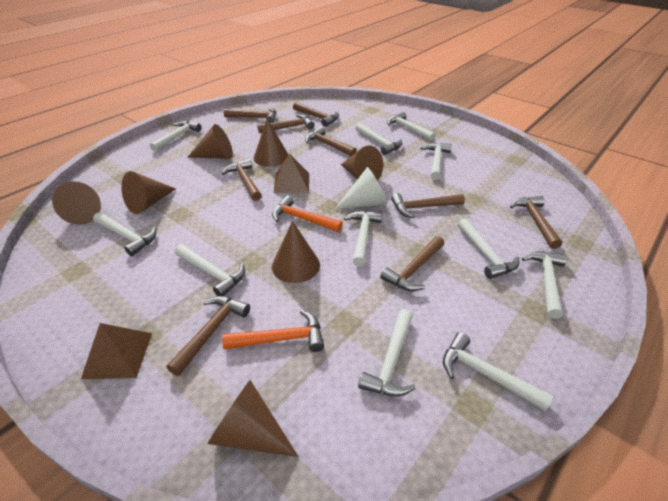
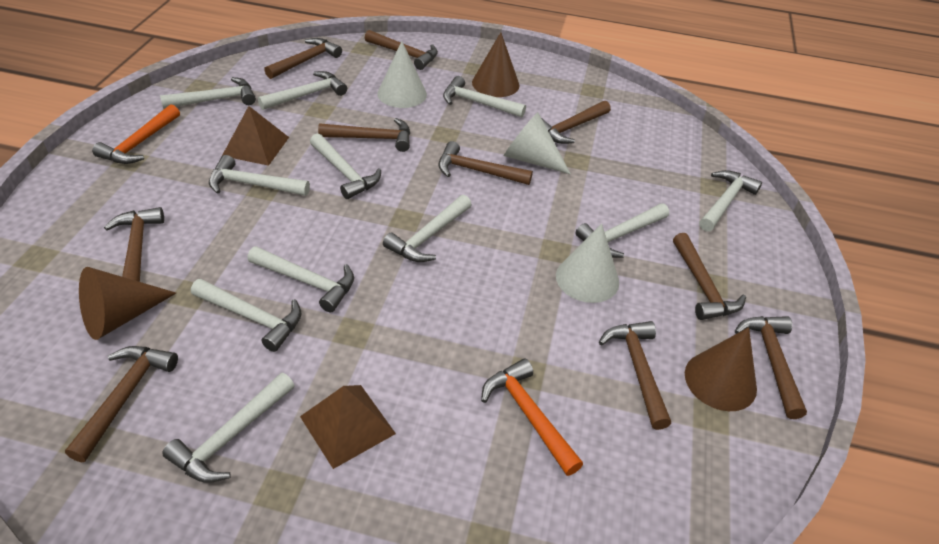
brown cone: 7 -> 3
brown hammer: 9 -> 10
white cone: 1 -> 3

